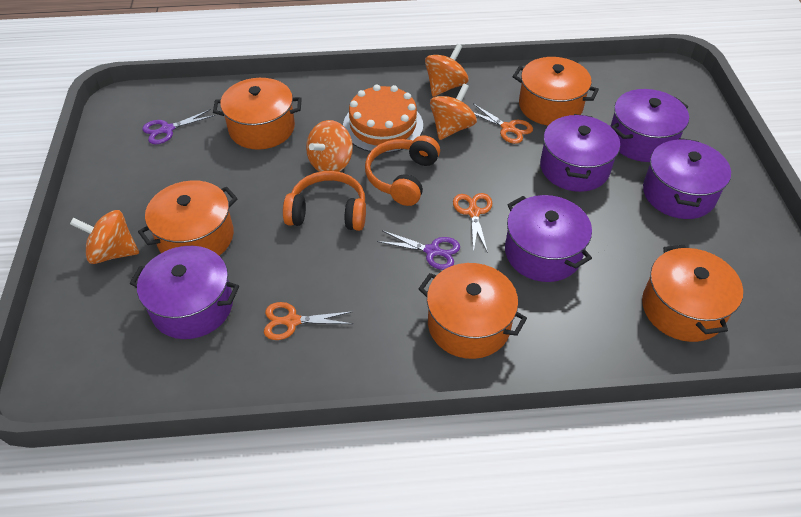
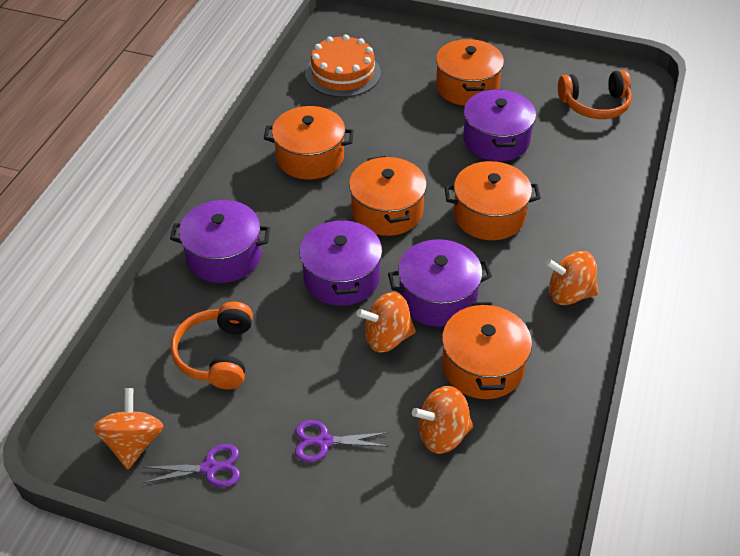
orange scissors: 3 -> 0
purple pot: 5 -> 4

